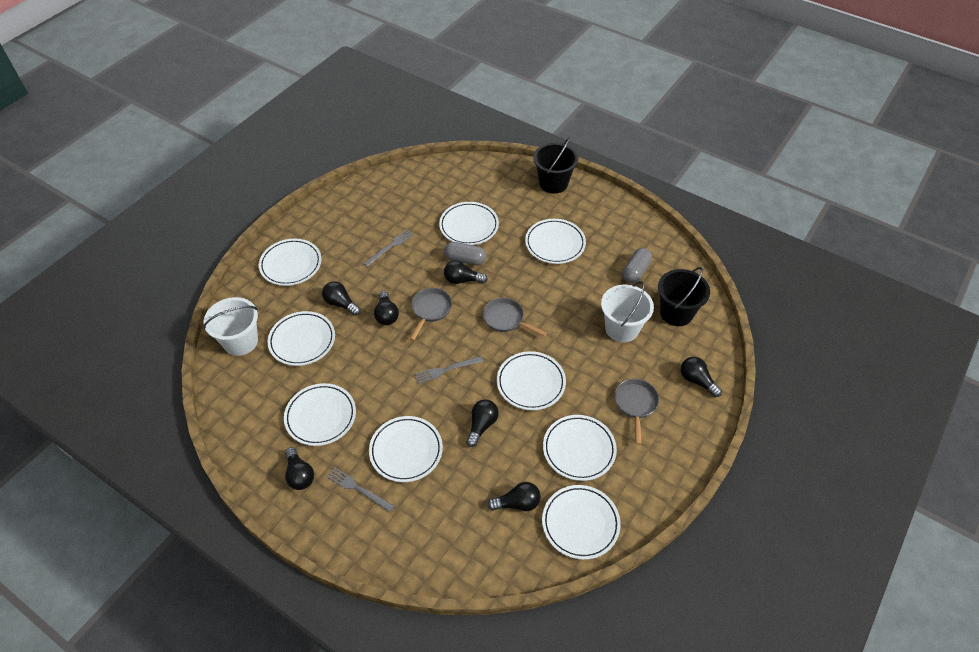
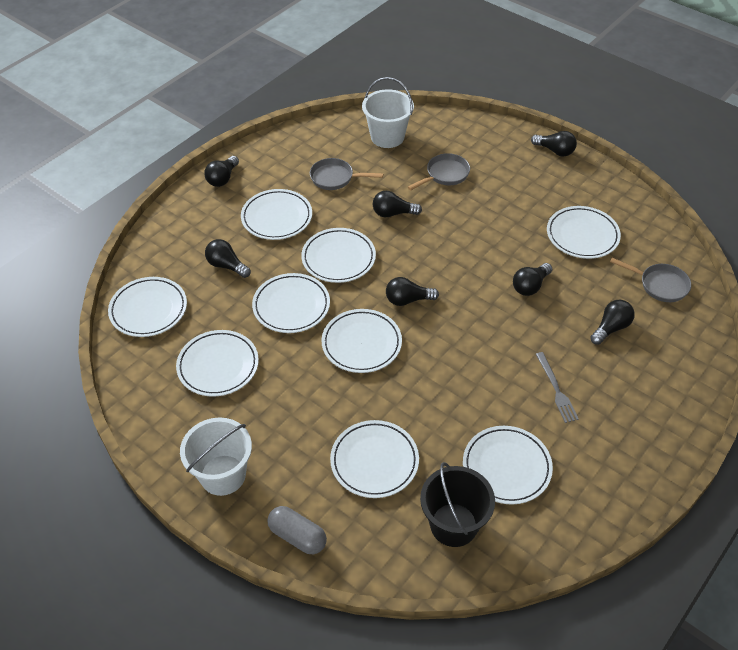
black bucket: 2 -> 1
grey capsule: 2 -> 1
grey fork: 3 -> 1

